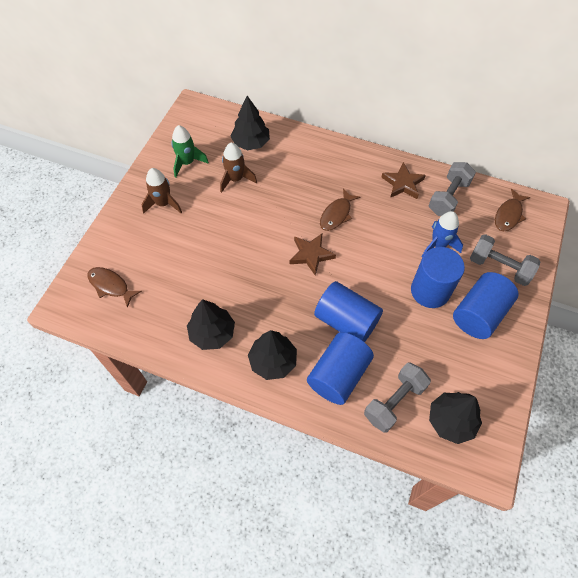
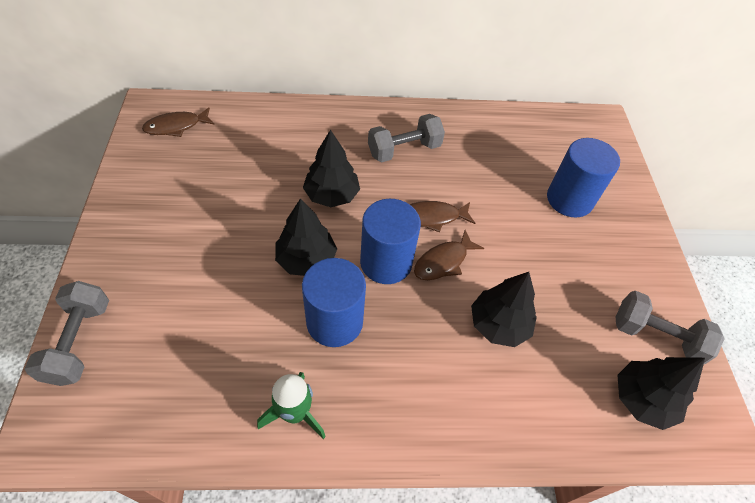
blue cylinder: 4 -> 3
blue rocket: 1 -> 0
brown rocket: 2 -> 0
brown star: 2 -> 0

